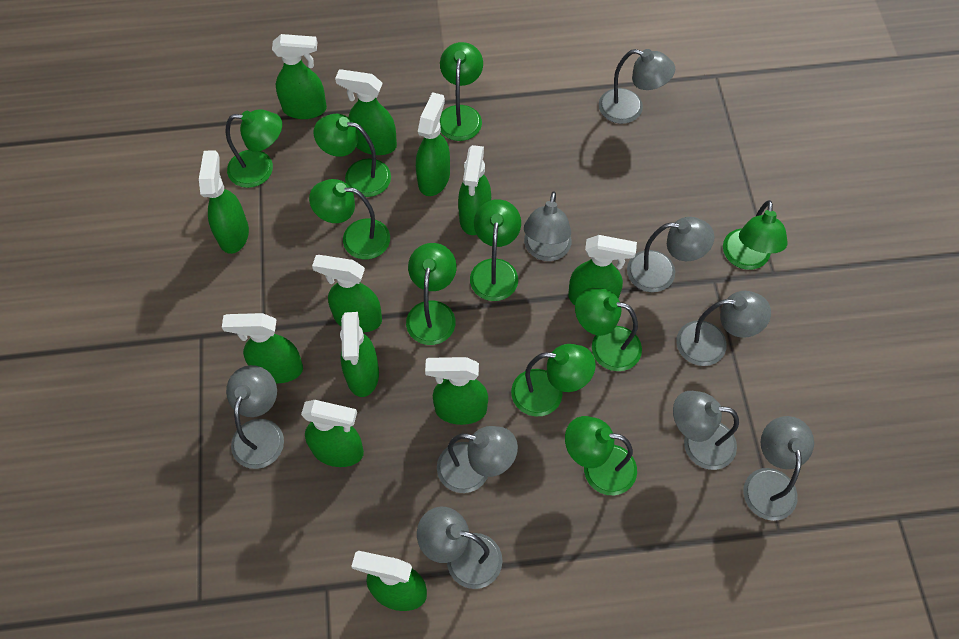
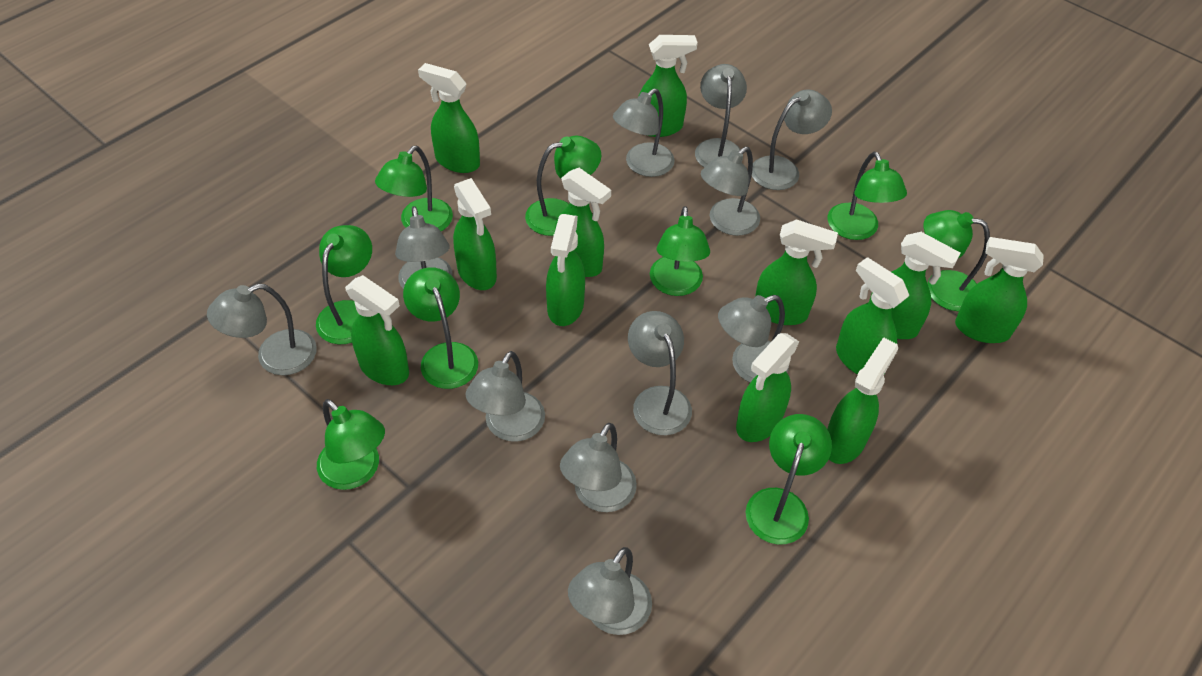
green lamp: 10 -> 9
grey lamp: 9 -> 11

